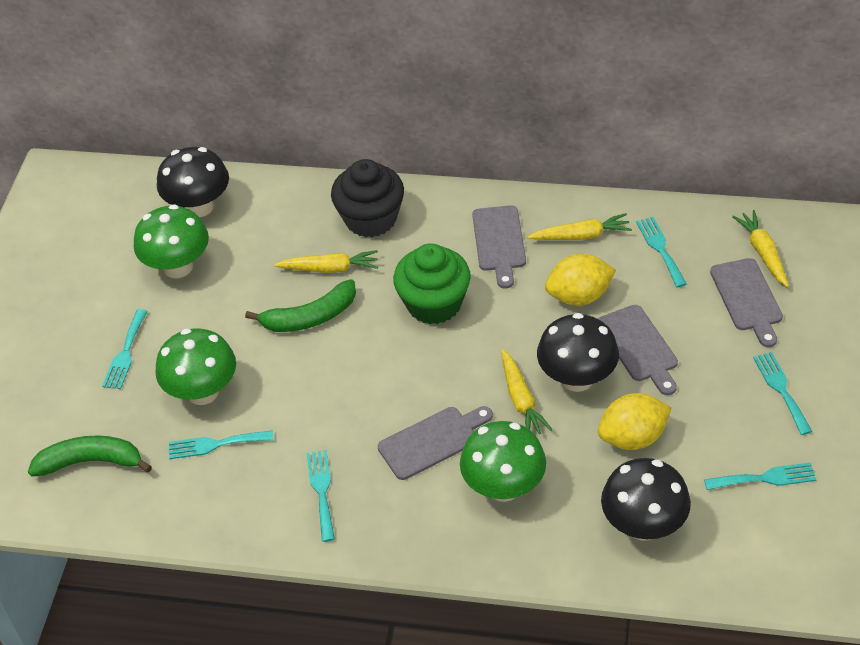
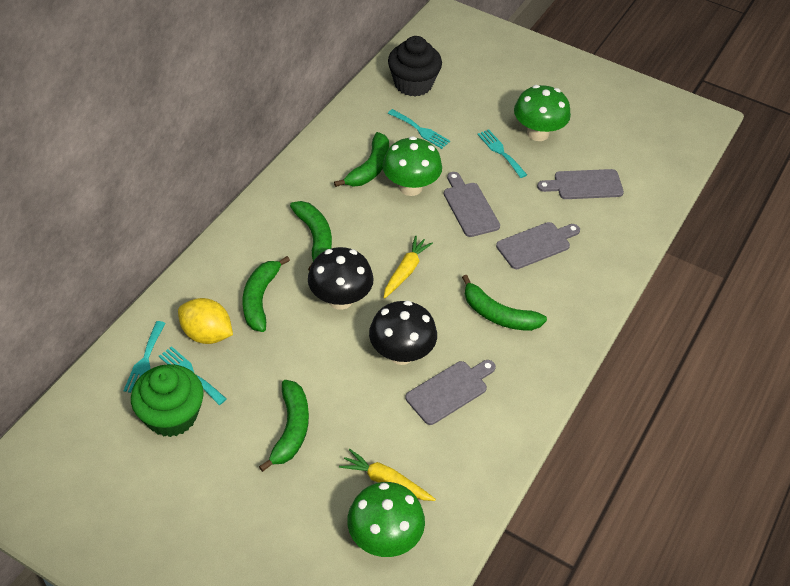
black mushroom: 3 -> 2
green banana: 2 -> 5
turquoise fork: 6 -> 4
yellow carrot: 4 -> 2
yellow lemon: 2 -> 1

